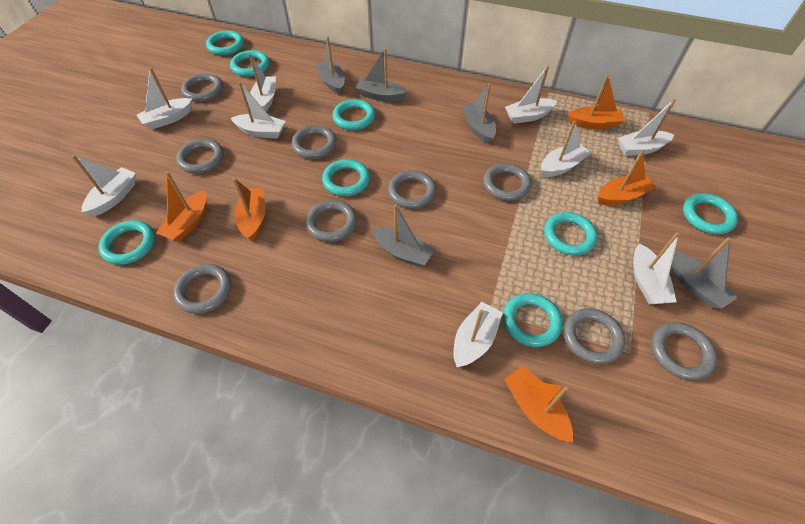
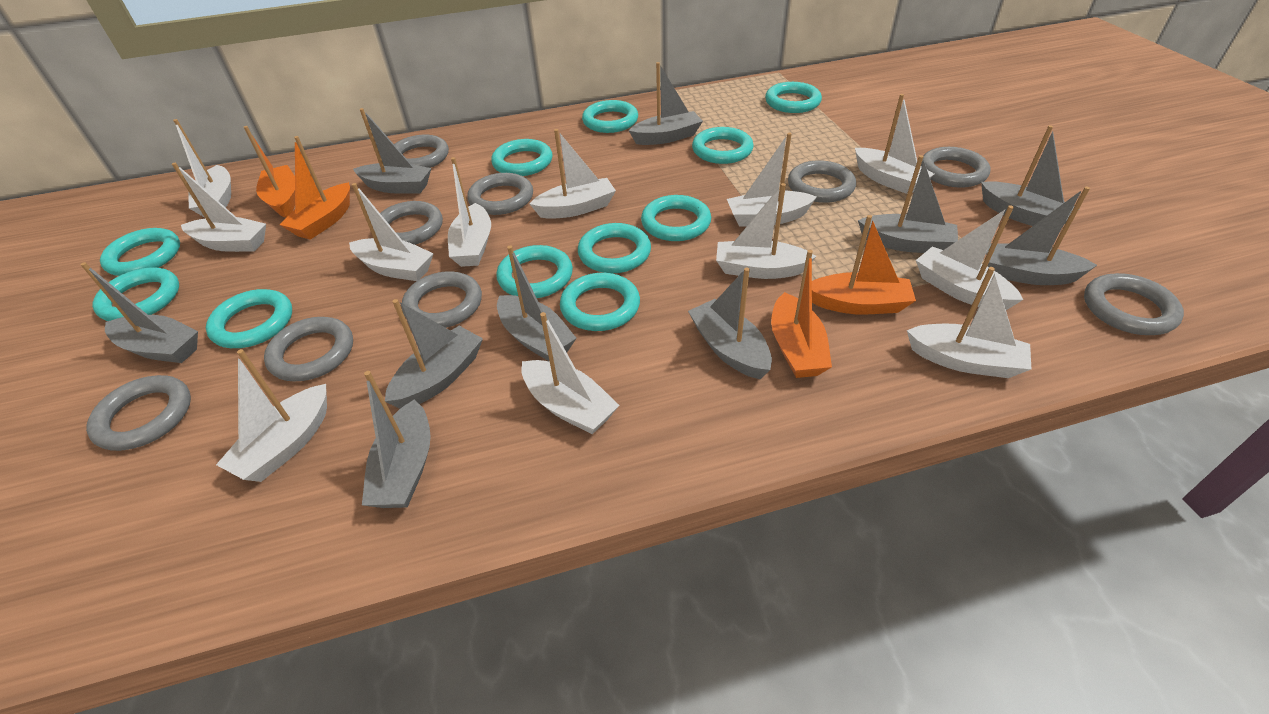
grey boat: 5 -> 10
orange boat: 5 -> 4
turquoise ring: 8 -> 11
white boat: 9 -> 12

